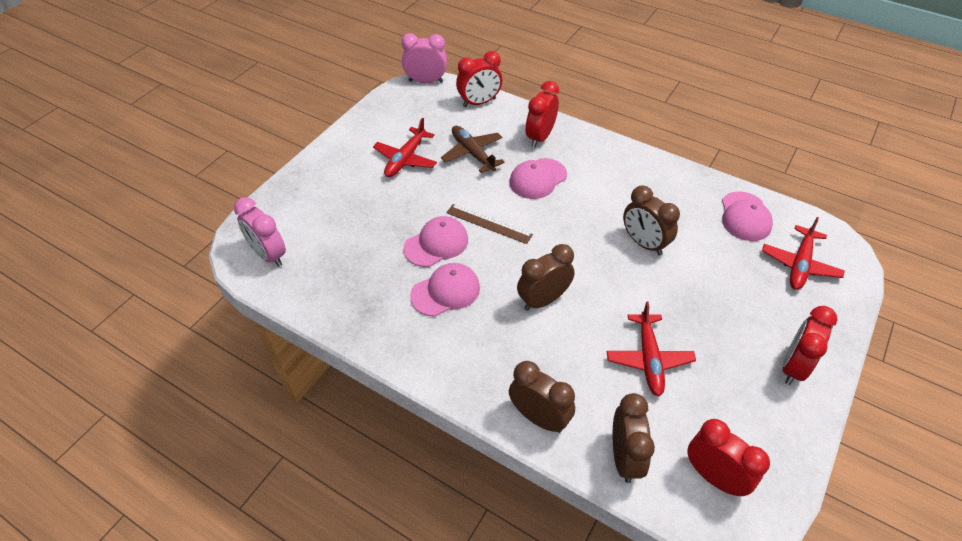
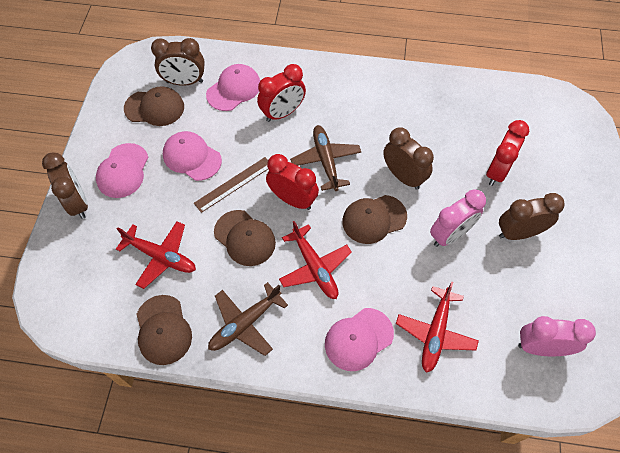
brown cap: 0 -> 4
brown plane: 1 -> 2
red clock: 4 -> 3

